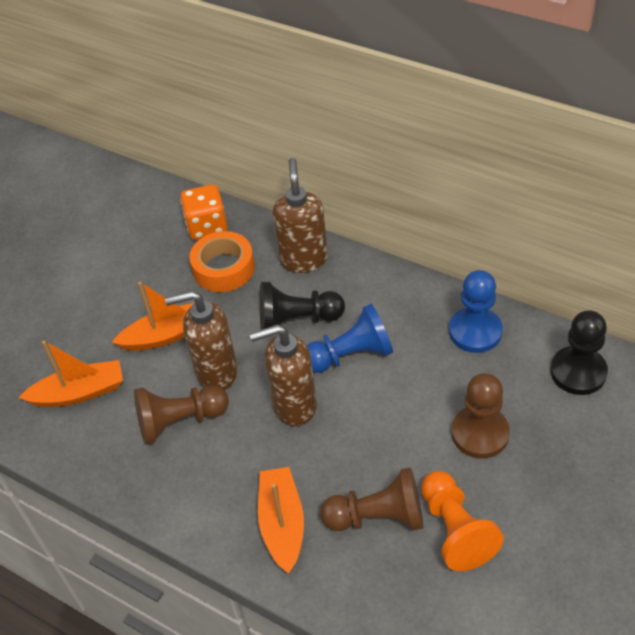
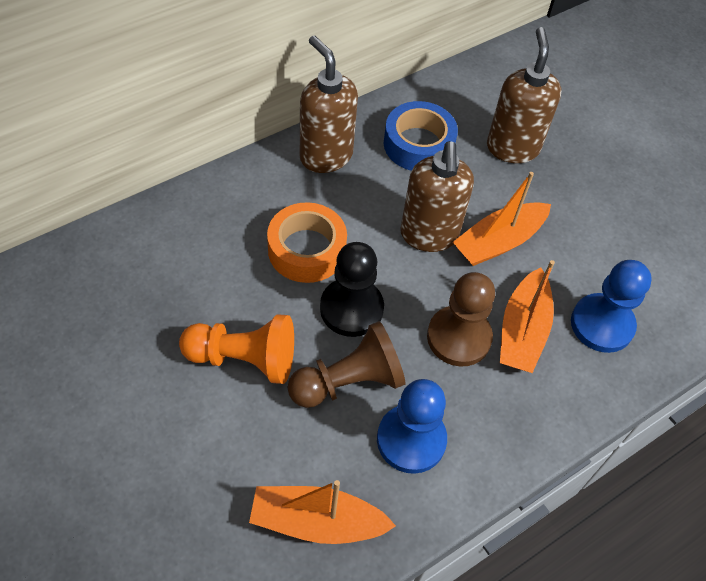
black pawn: 2 -> 1
blue tape: 0 -> 1
brown pawn: 3 -> 2
orange dice: 1 -> 0

